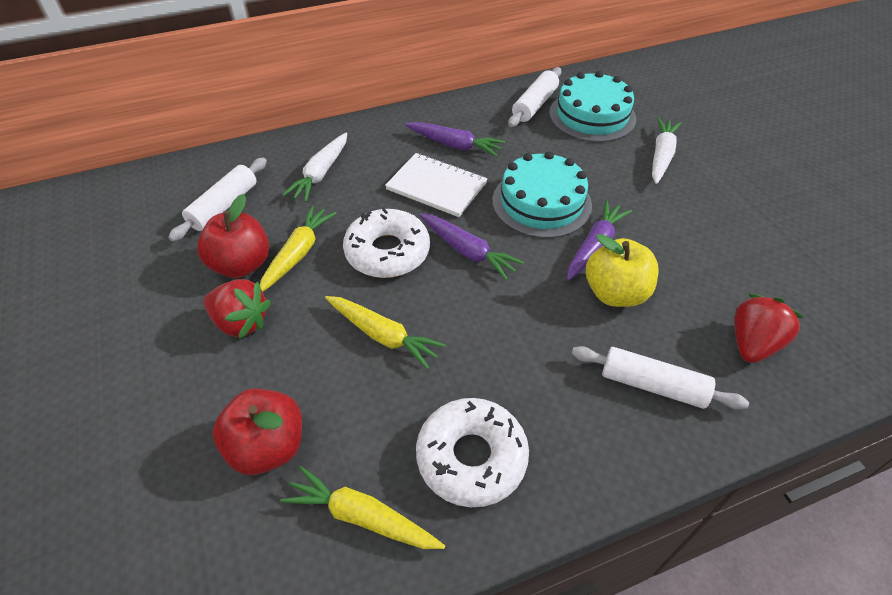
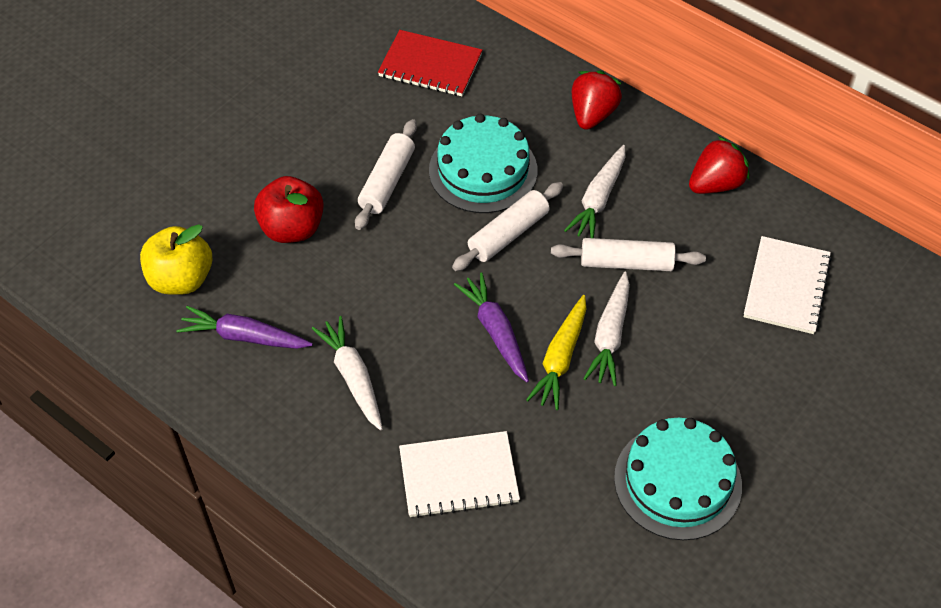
purple carrot: 3 -> 2
red apple: 2 -> 1
red notebook: 0 -> 1
white carrot: 2 -> 3
white donut: 2 -> 0
white notebook: 1 -> 2
yellow carrot: 3 -> 1

